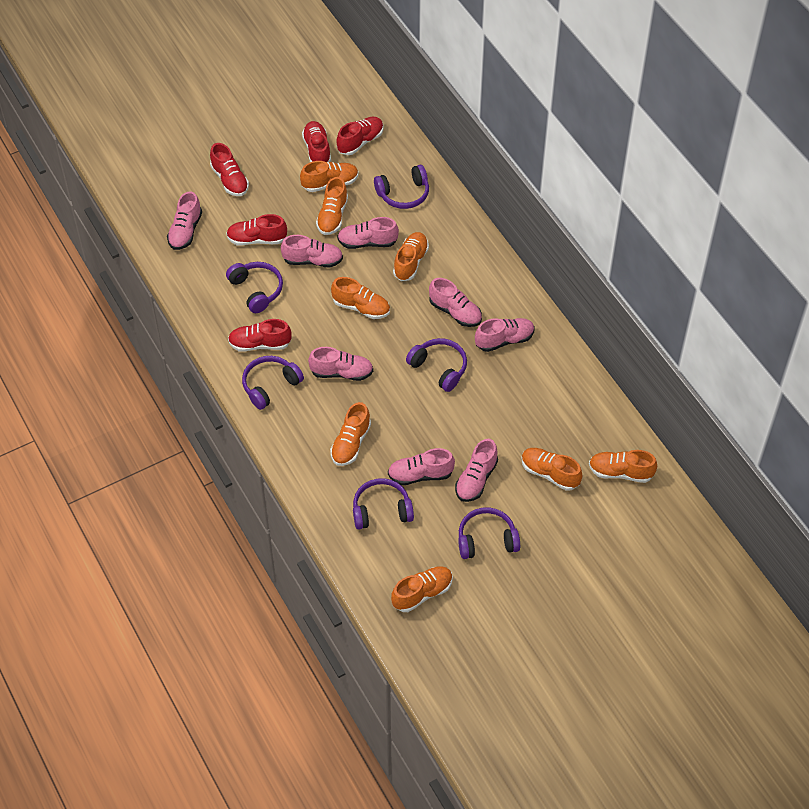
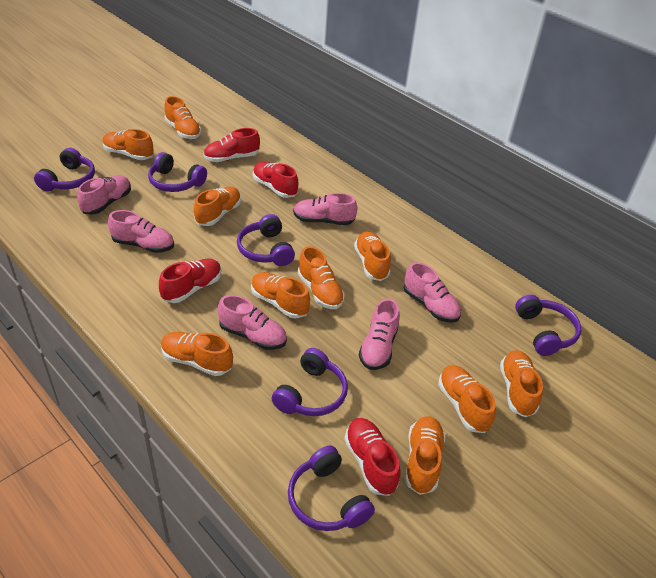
orange shoe: 8 -> 10
pink shoe: 8 -> 6
red shoe: 5 -> 4

